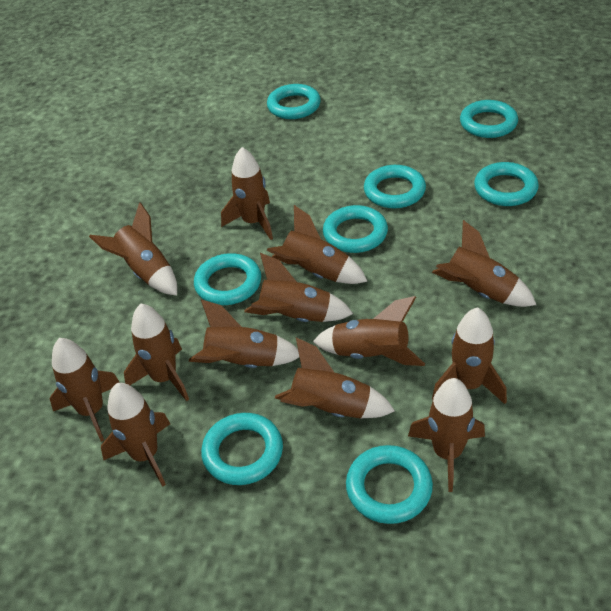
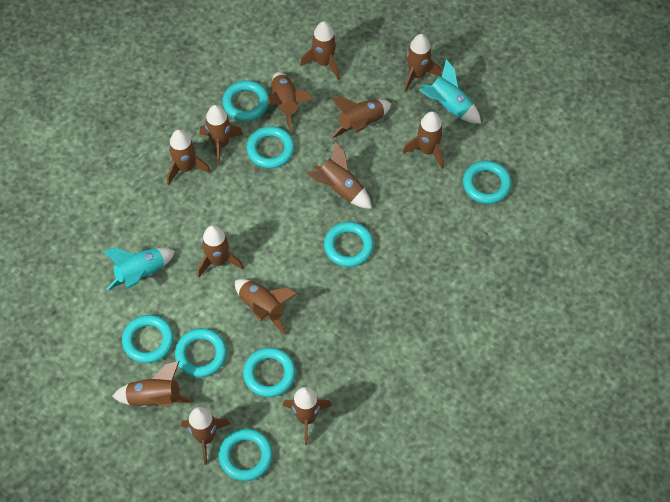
turquoise rocket: 0 -> 2

